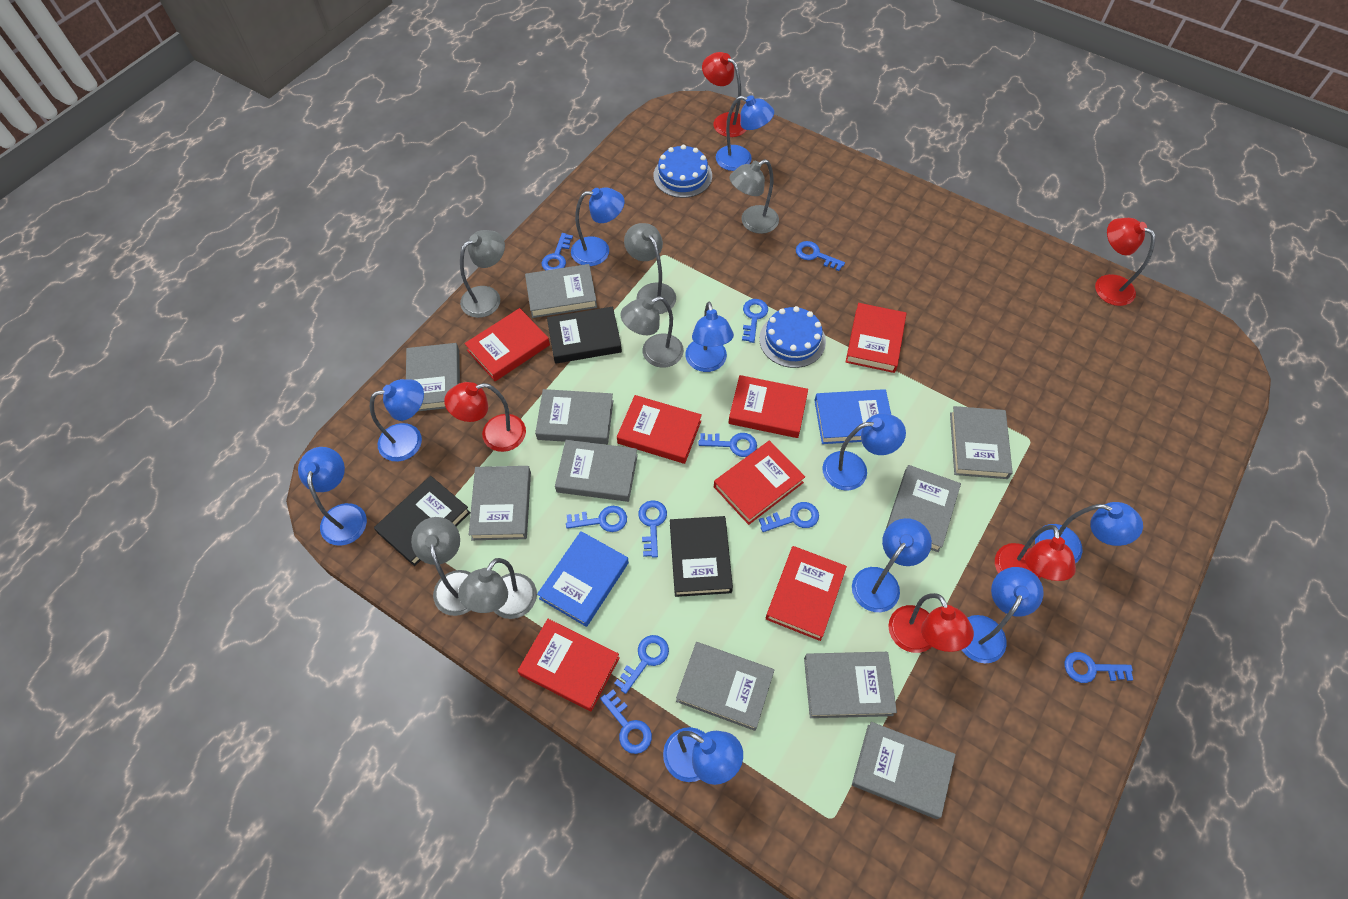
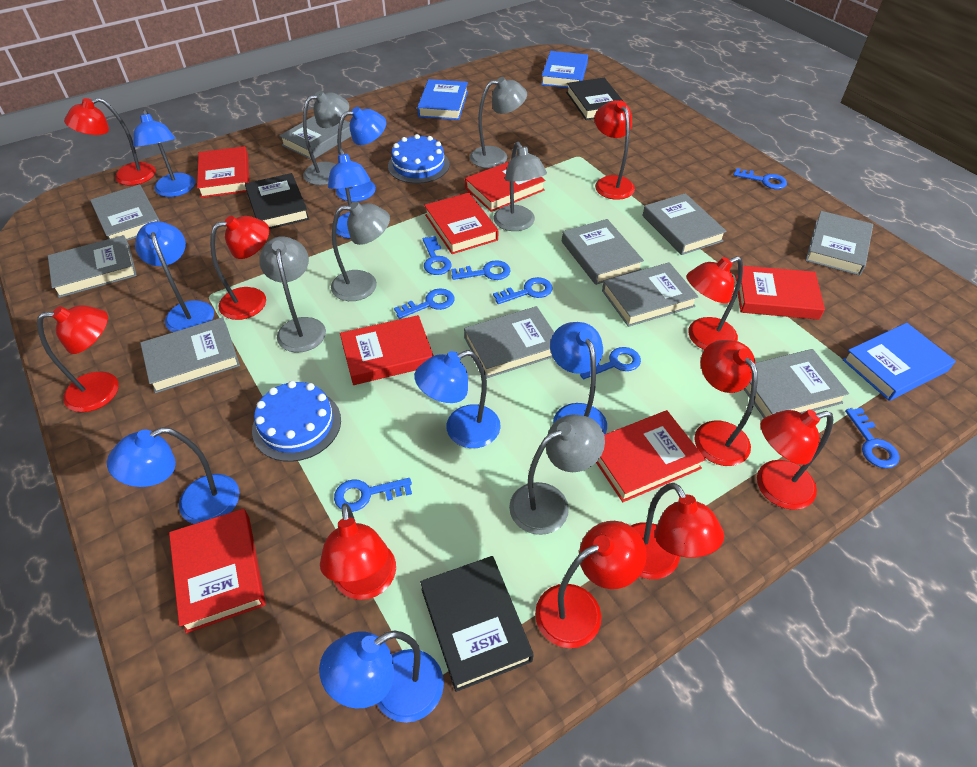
blue book: 2 -> 3
blue key: 10 -> 8
blue lamp: 10 -> 8
red lamp: 5 -> 10

